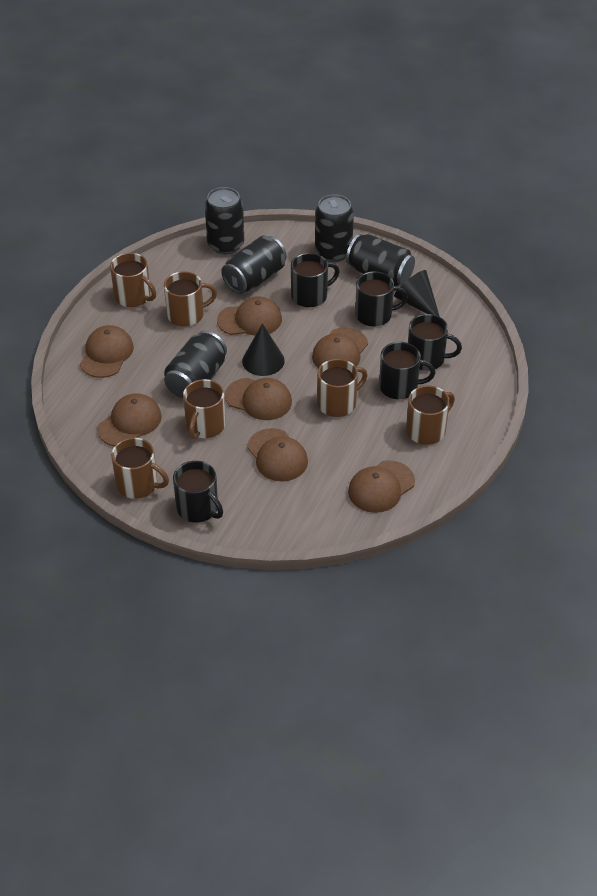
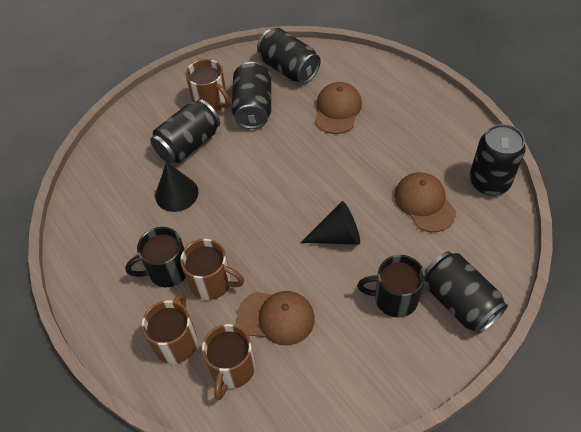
black mug: 5 -> 2
brown cap: 7 -> 3
brown mug: 6 -> 4

